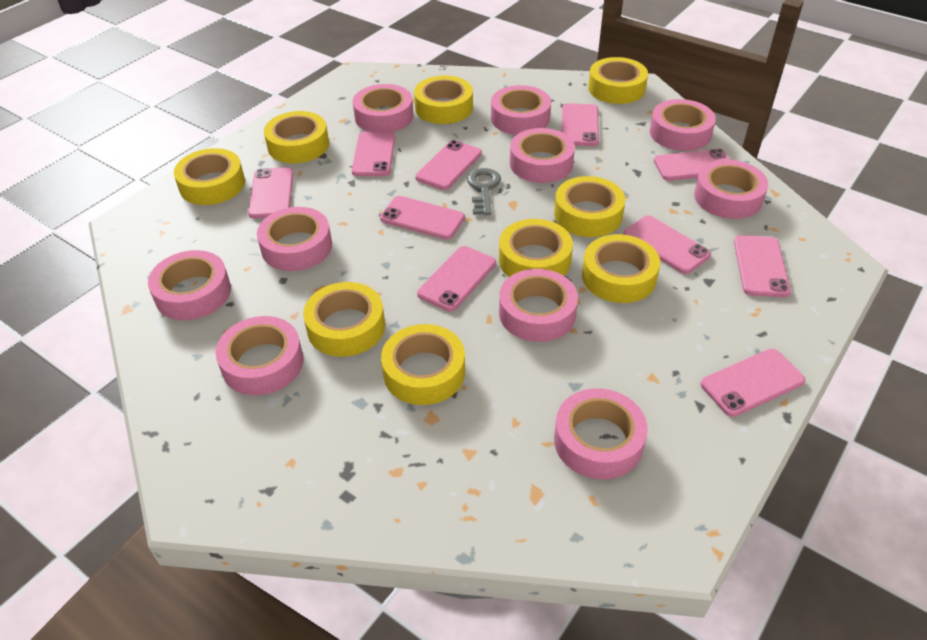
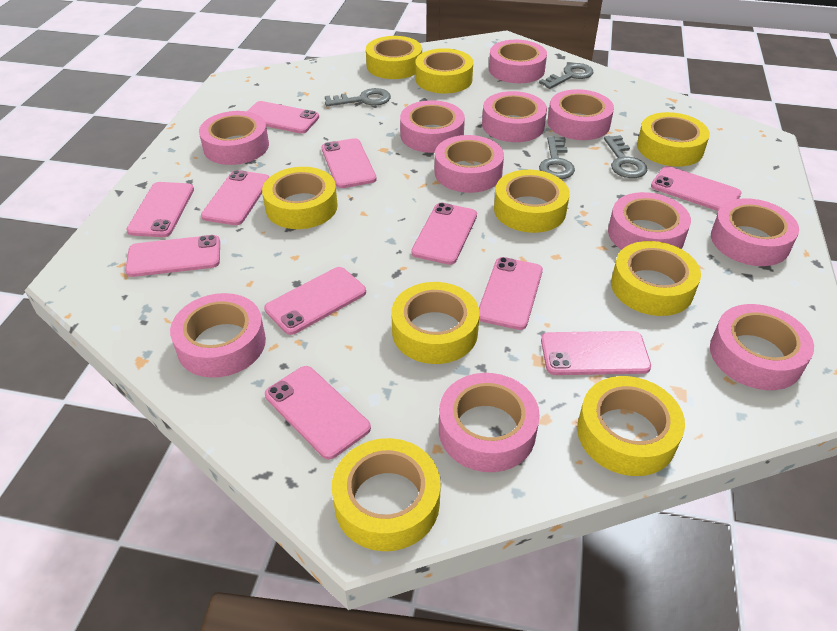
grey key: 1 -> 4
pink phone: 10 -> 11
pink tape: 10 -> 11

